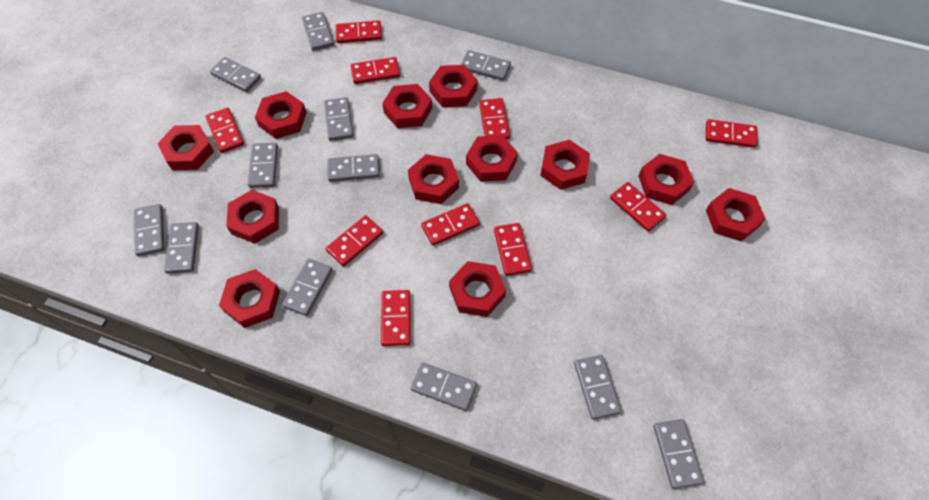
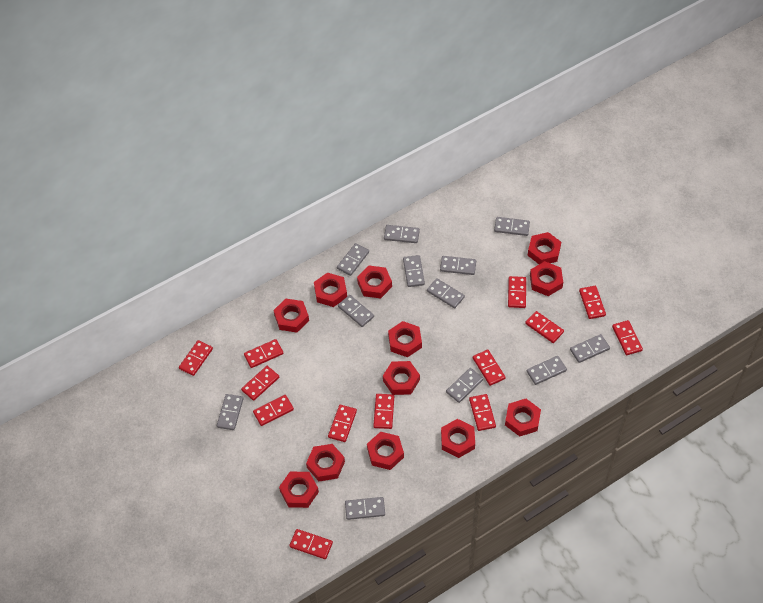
red domino: 10 -> 13

